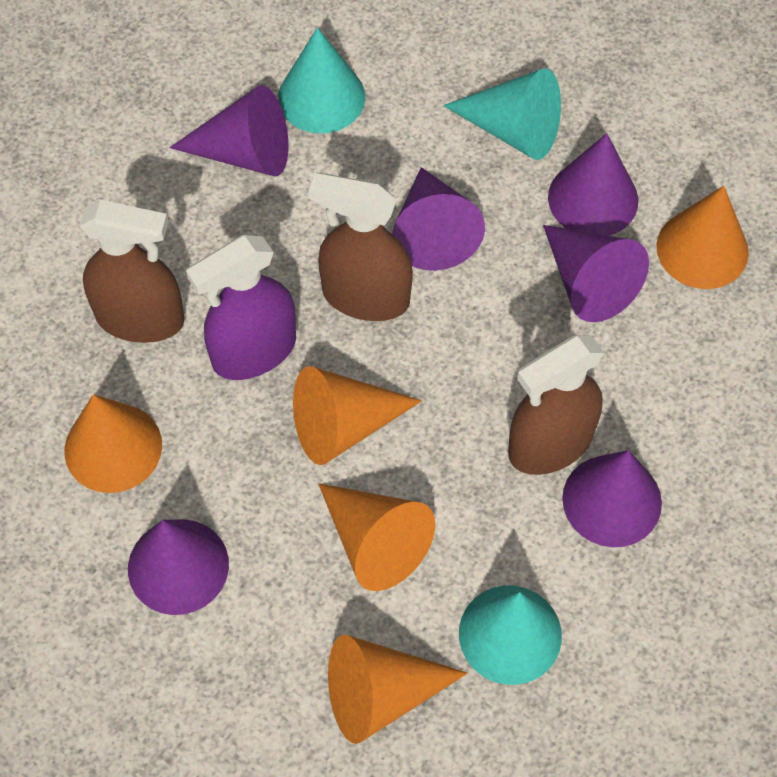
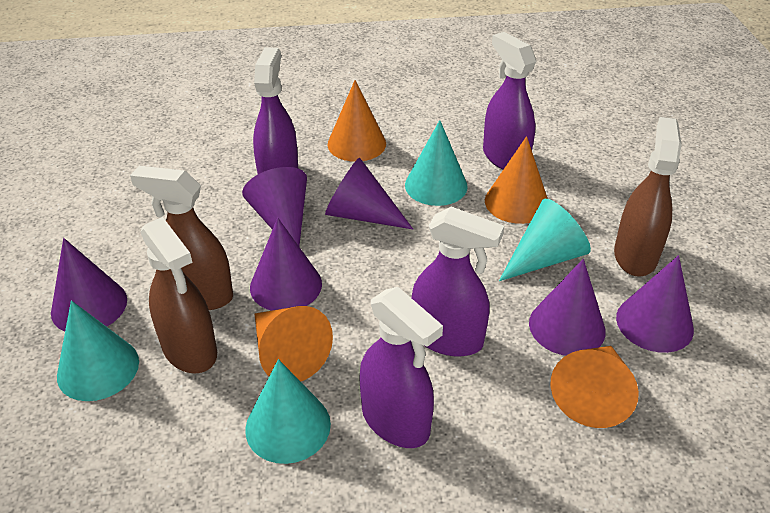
orange cone: 5 -> 4
purple spray bottle: 1 -> 4
turquoise cone: 3 -> 4

